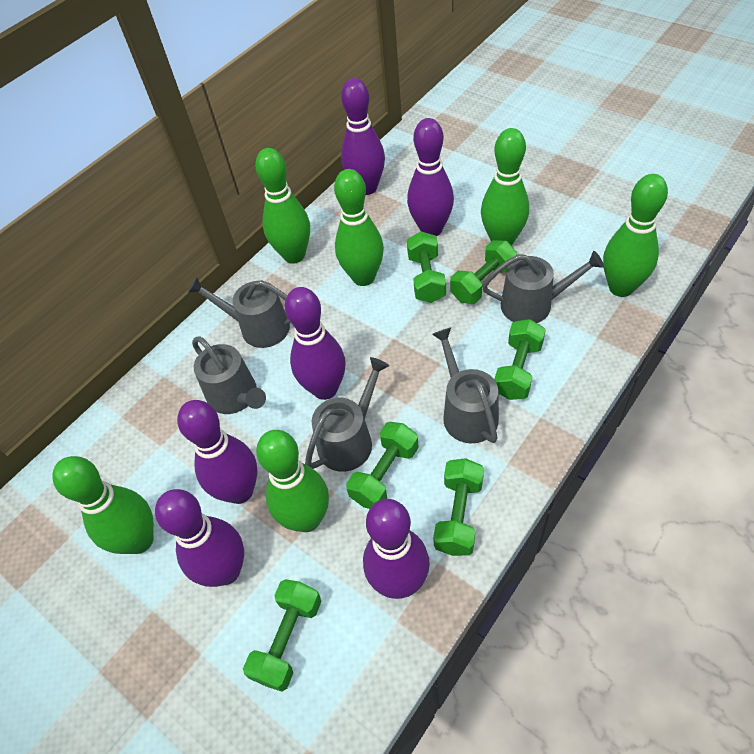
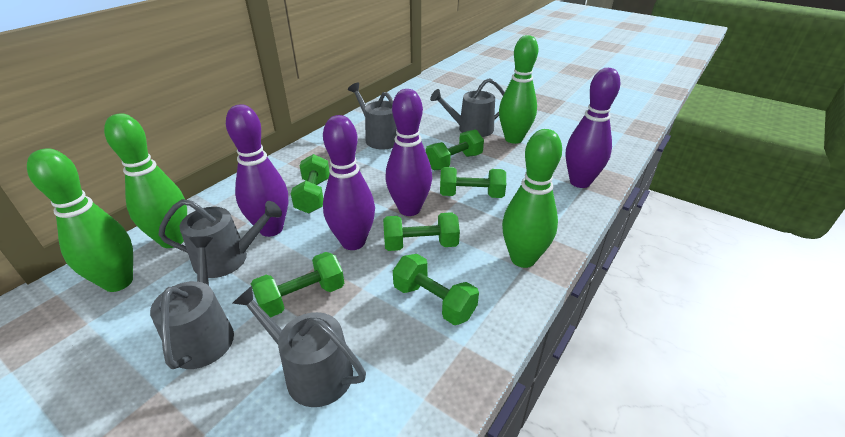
green bowling pin: 6 -> 4
purple bowling pin: 6 -> 4

